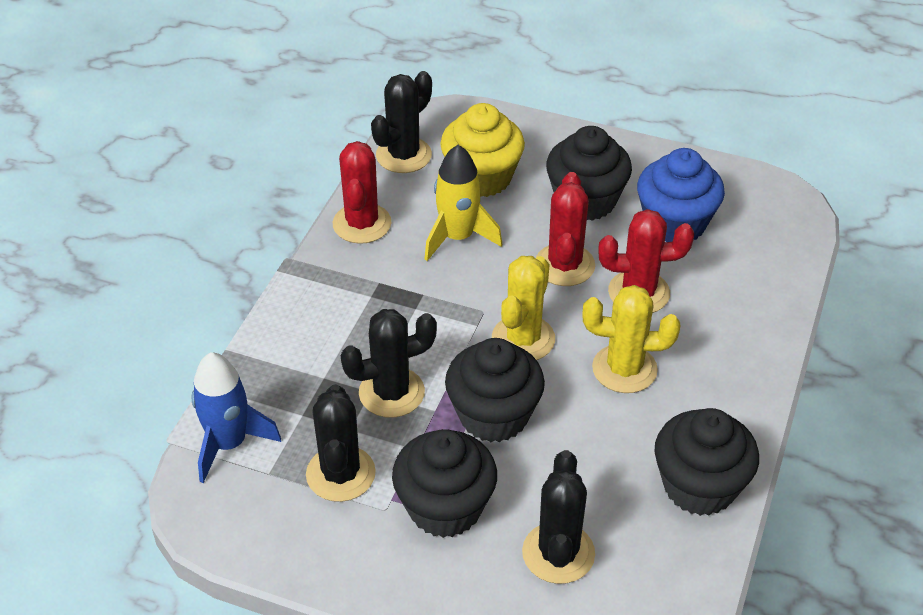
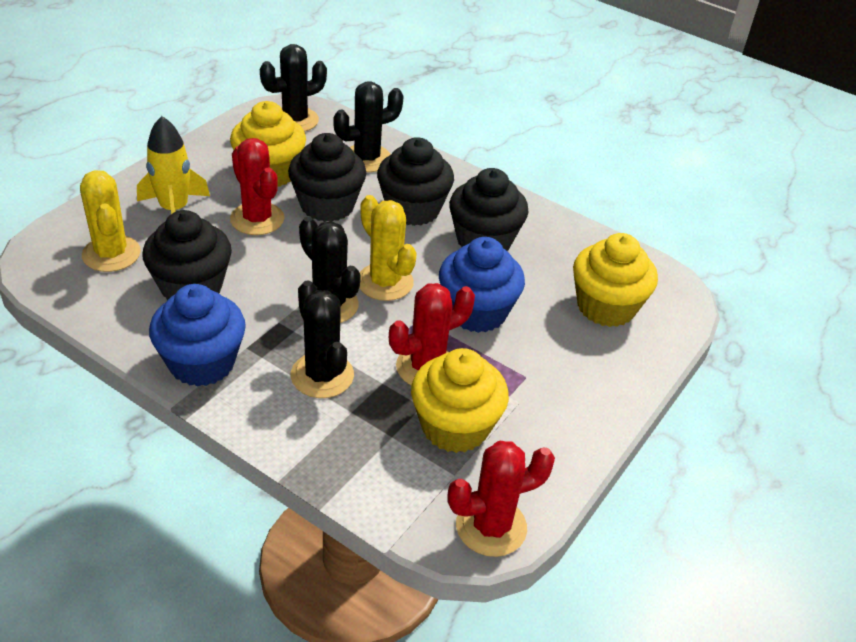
blue cupcake: 1 -> 2
blue rocket: 1 -> 0
yellow cupcake: 1 -> 3

